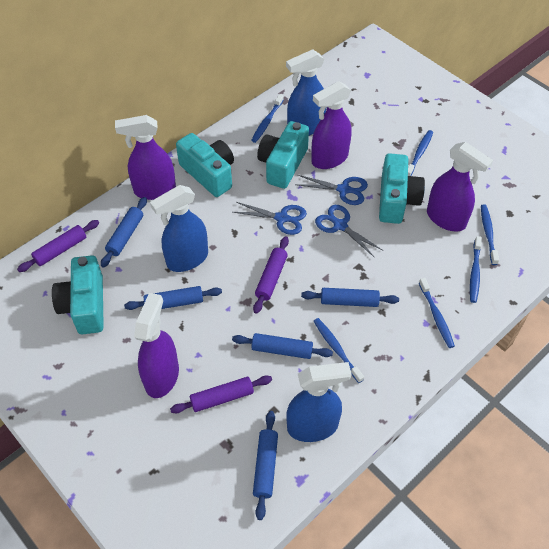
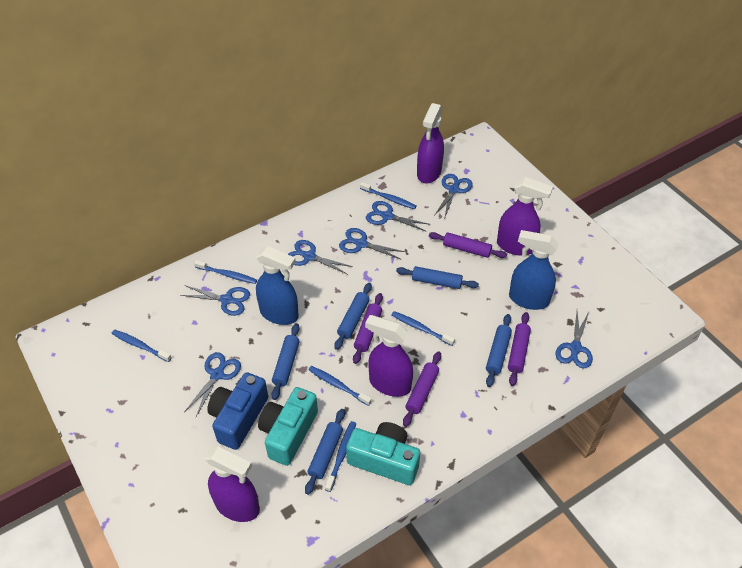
blue camera: 0 -> 1
blue scissors: 3 -> 7
blue spray bottle: 3 -> 2
purple rolling pin: 3 -> 4
turquoise camera: 4 -> 2

